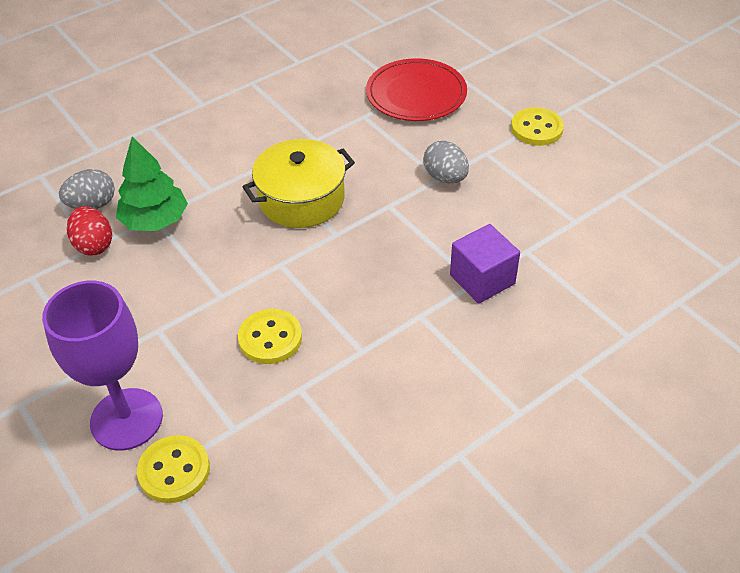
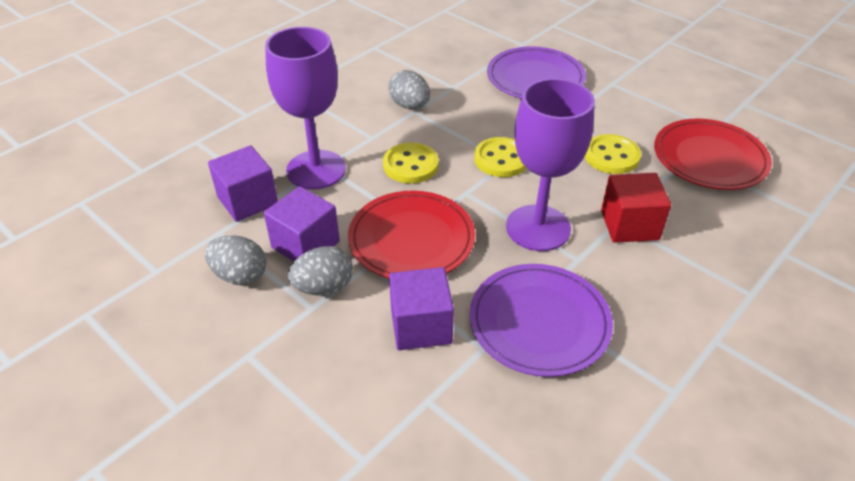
green tree: 1 -> 0
grey egg: 2 -> 3
purple cube: 1 -> 3
purple goblet: 1 -> 2
purple plate: 0 -> 2
red cube: 0 -> 1
red egg: 1 -> 0
red plate: 1 -> 2
yellow pot: 1 -> 0

